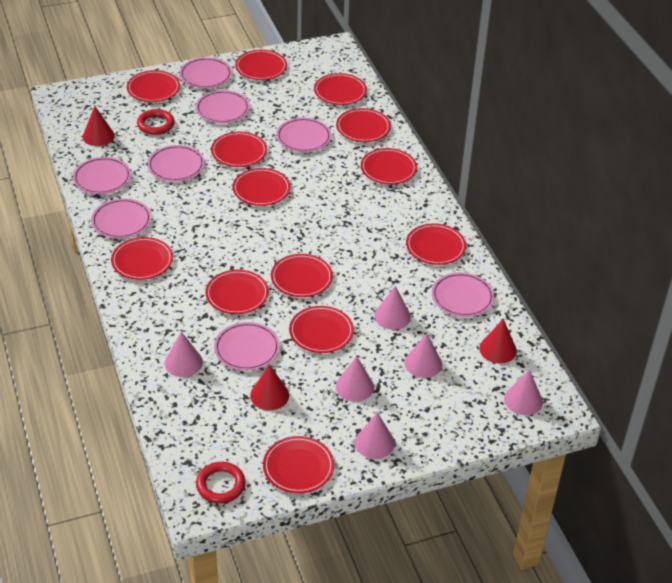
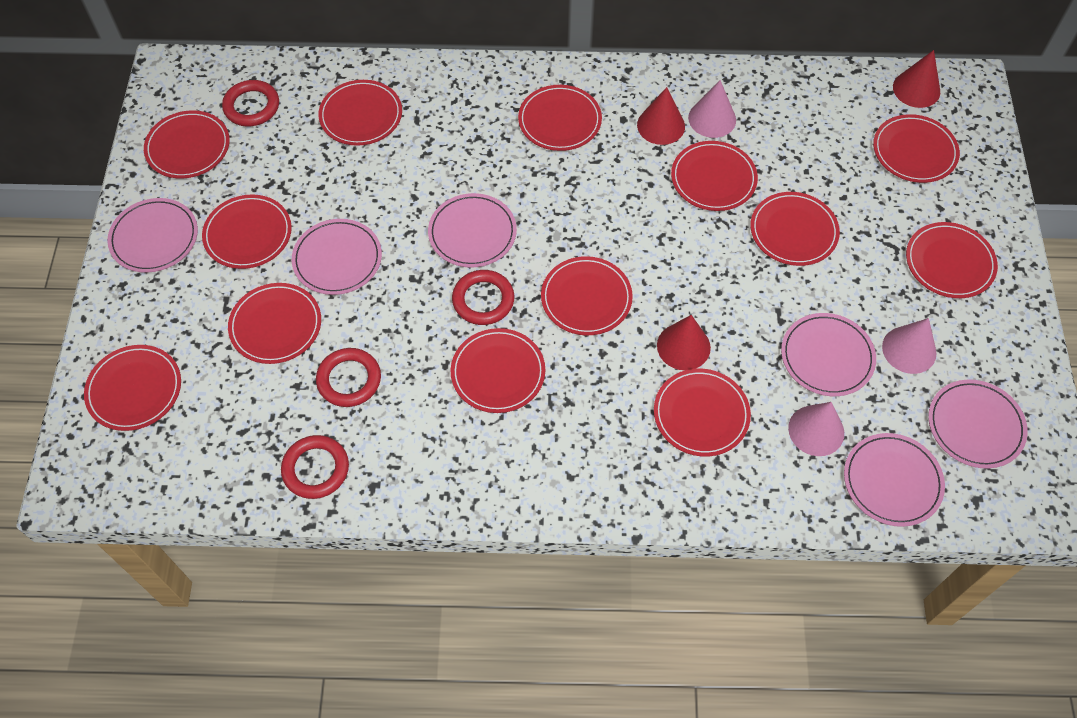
pink cone: 6 -> 3
pink plate: 8 -> 6
red ring: 2 -> 4

